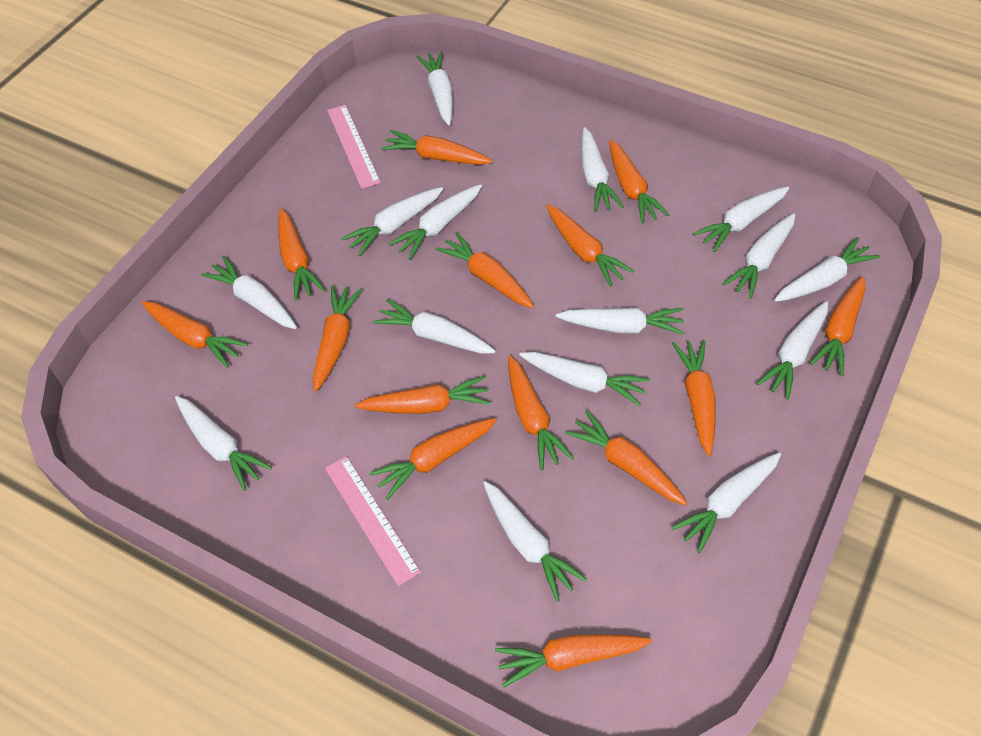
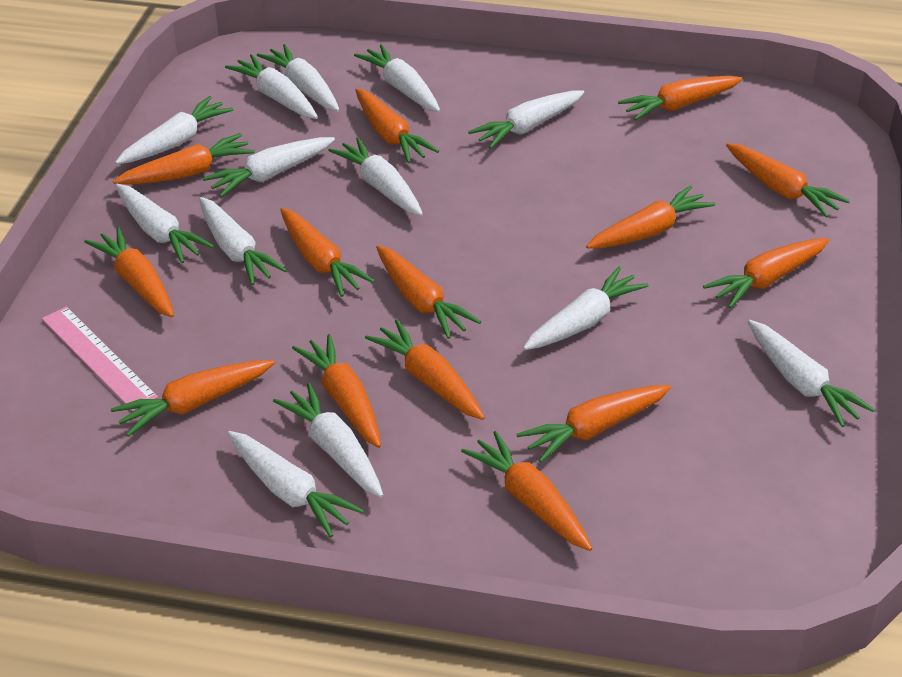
pink ruler: 2 -> 1
white carrot: 15 -> 13

